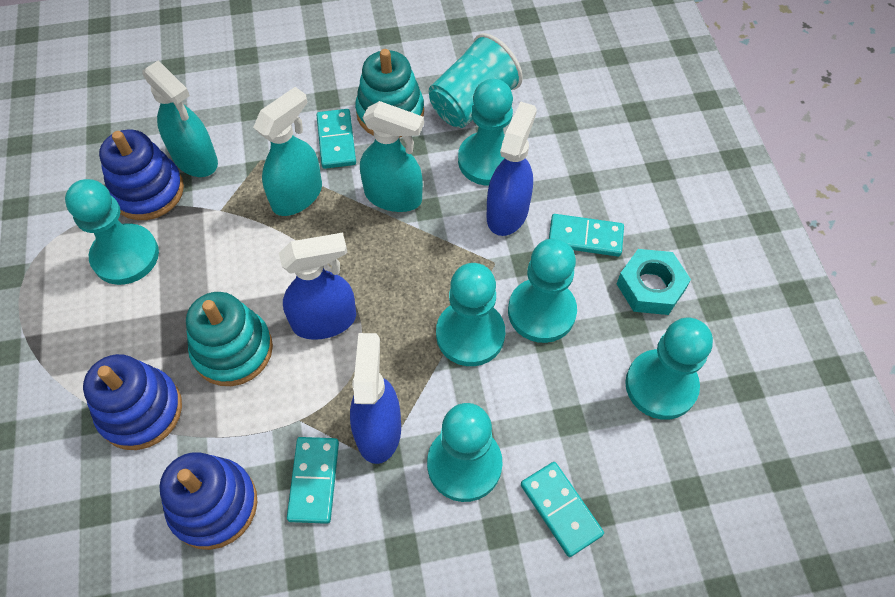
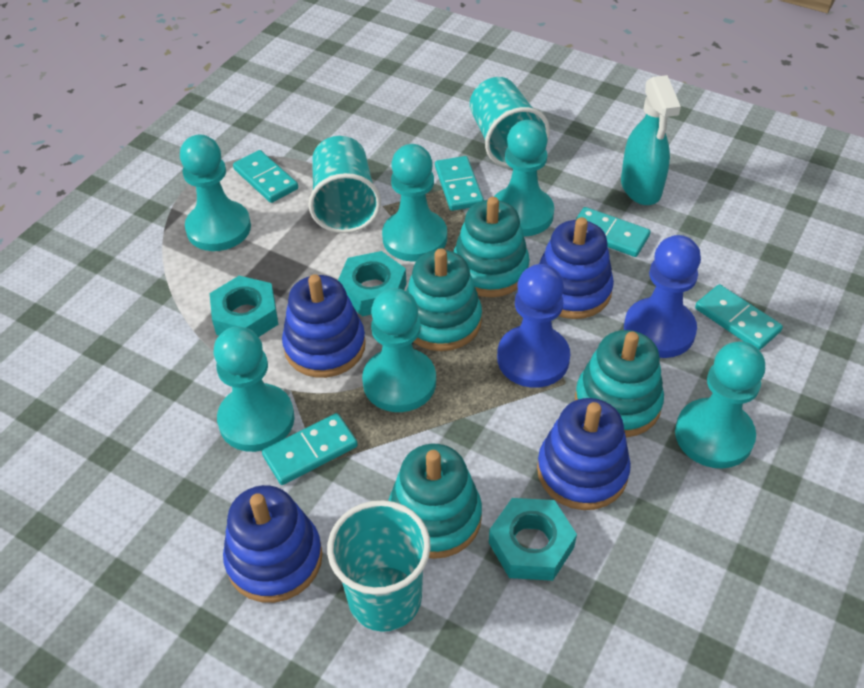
blue pawn: 0 -> 2
blue spray bottle: 3 -> 0
blue stacking toy: 3 -> 4
turquoise cup: 1 -> 3
turquoise domino: 4 -> 5
turquoise nut: 1 -> 3
turquoise spray bottle: 3 -> 1
turquoise stacking toy: 2 -> 4

